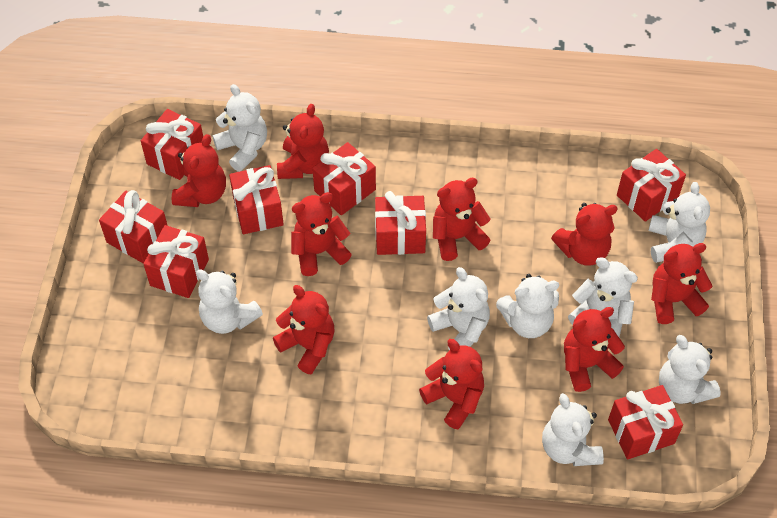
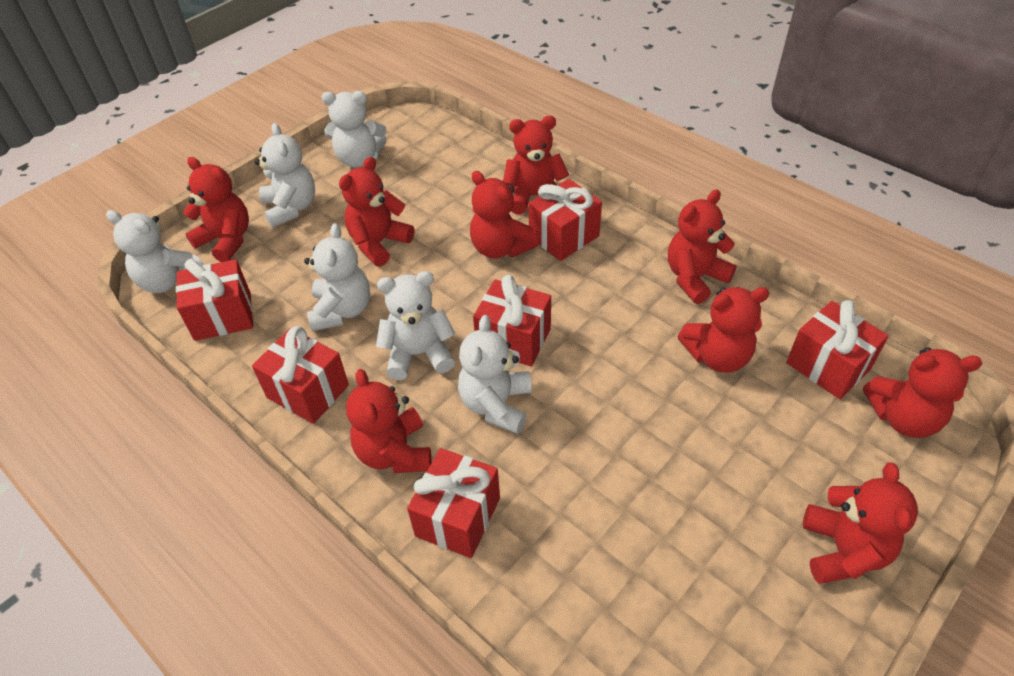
red gift: 8 -> 6
white teddy bear: 8 -> 6

